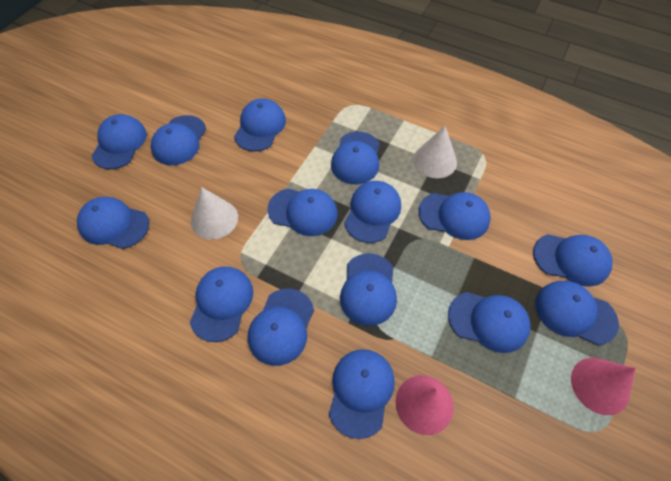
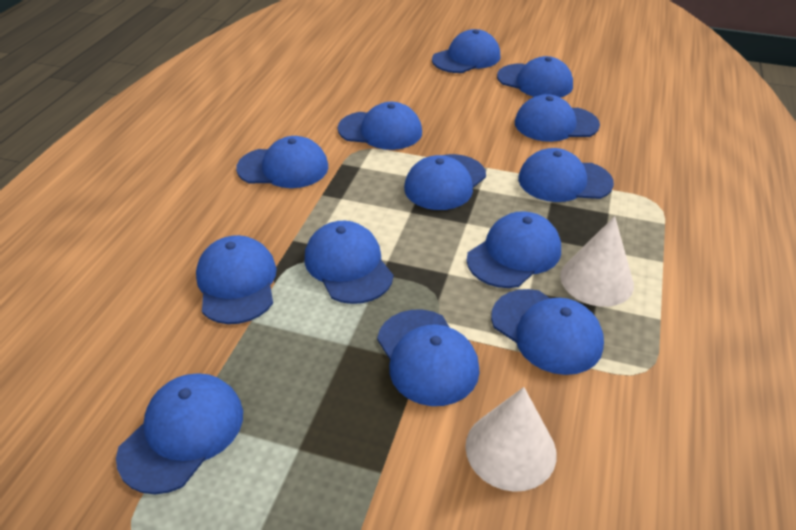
blue cap: 15 -> 13
pink cone: 2 -> 0

